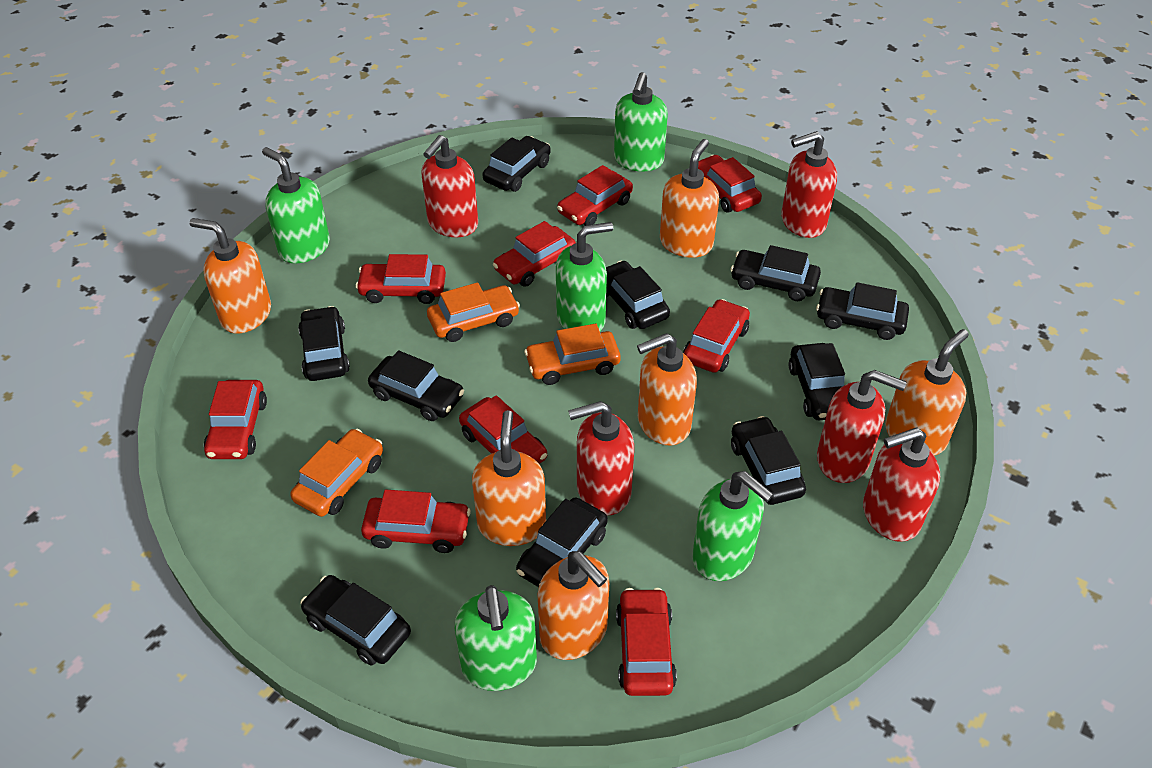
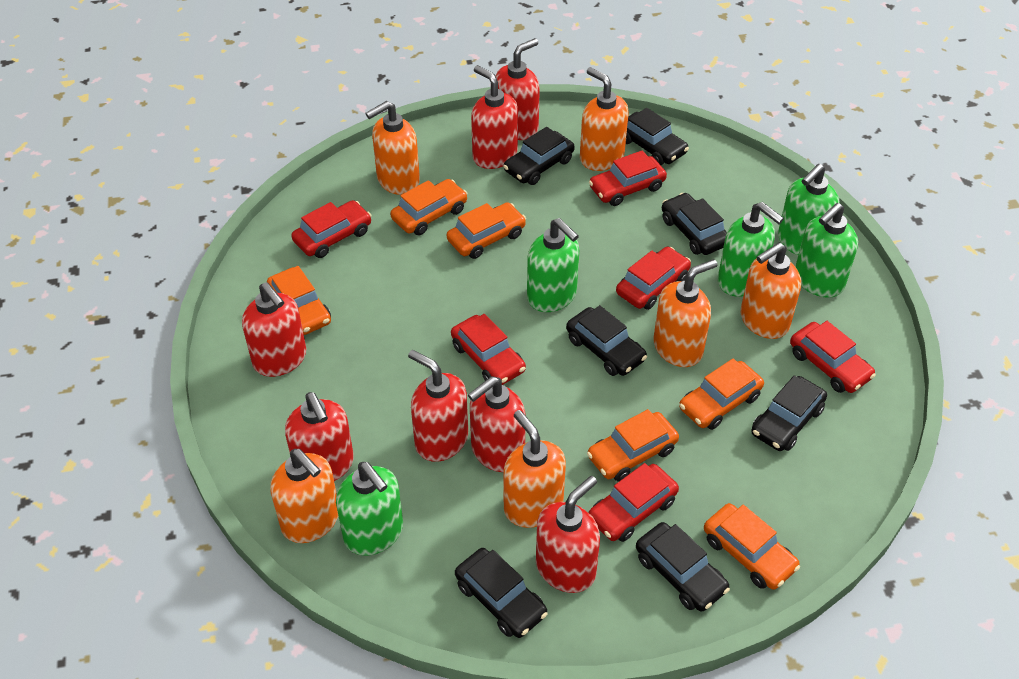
black car: 10 -> 7
orange car: 3 -> 6
red car: 9 -> 6
red soap dispenser: 5 -> 7

